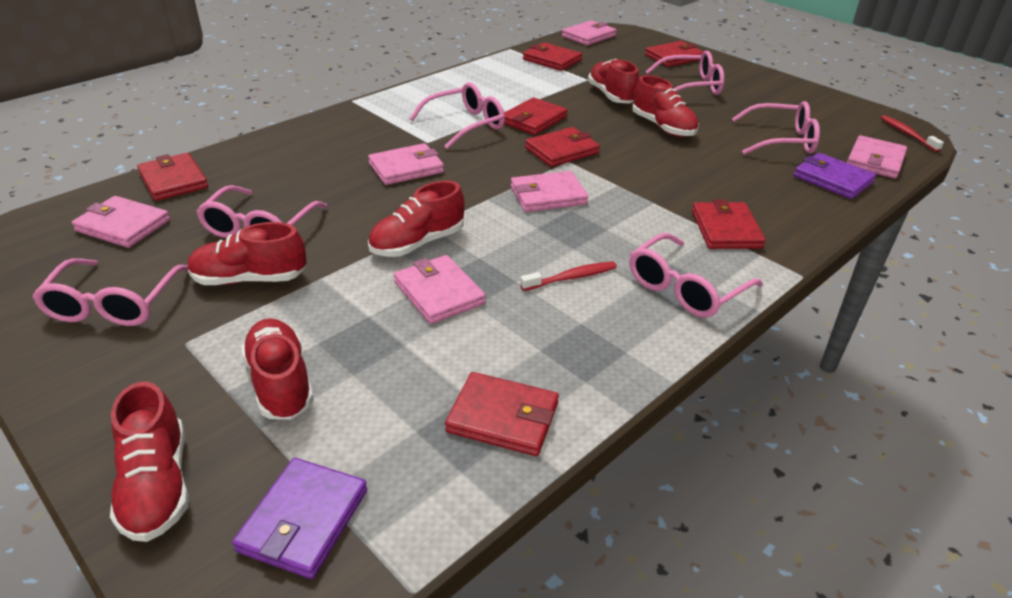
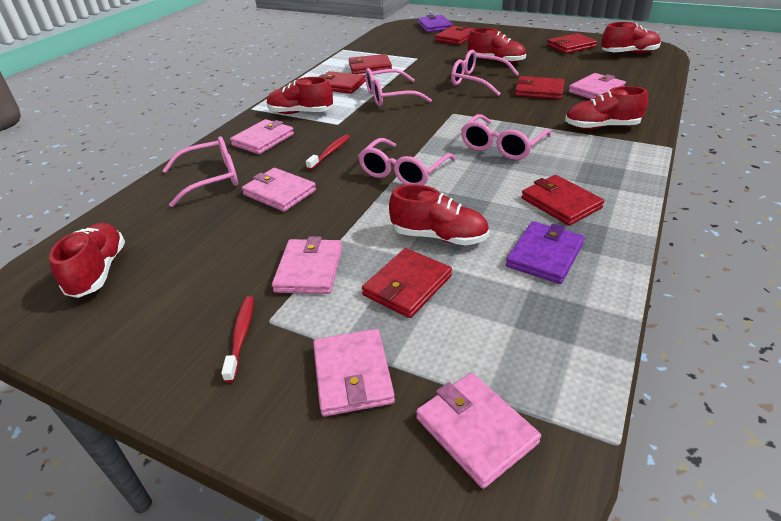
pink glasses: 6 -> 5

